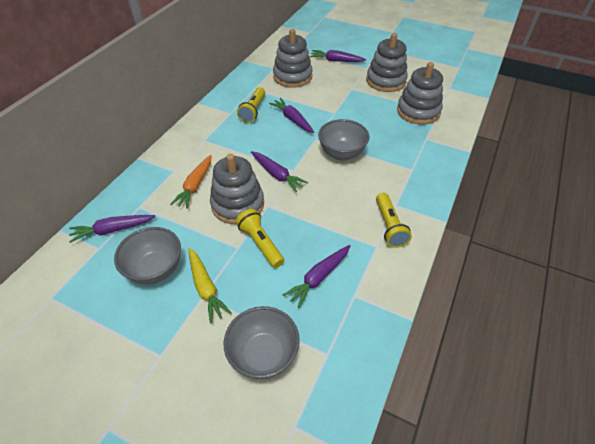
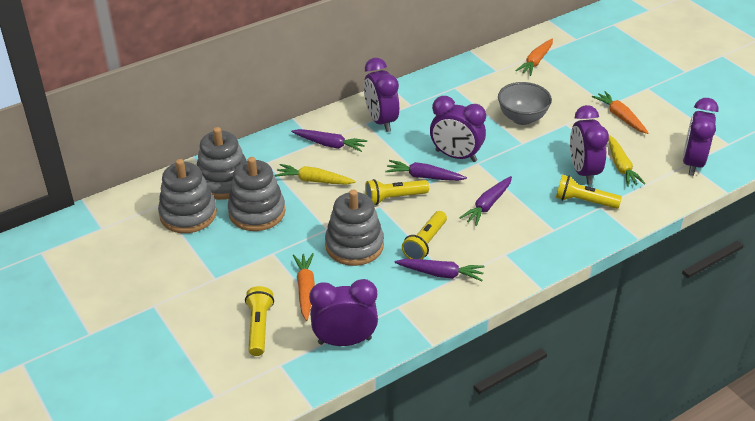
grey bowl: 3 -> 1
orange carrot: 1 -> 3
purple carrot: 5 -> 4
purple clock: 0 -> 5
yellow carrot: 1 -> 2
yellow flashlight: 3 -> 4

